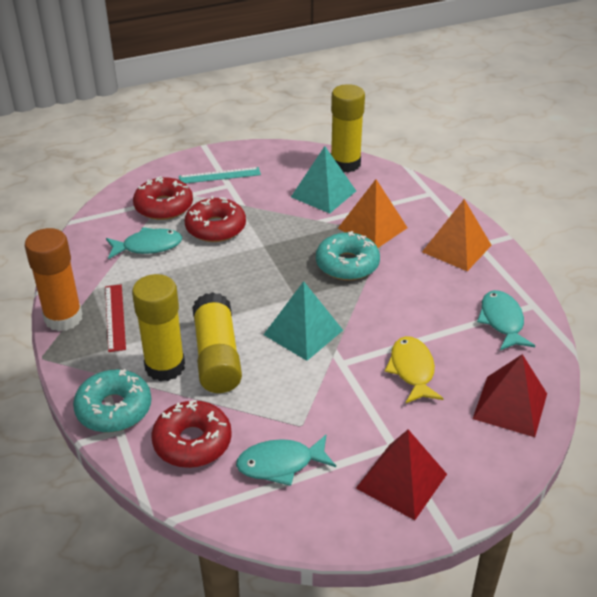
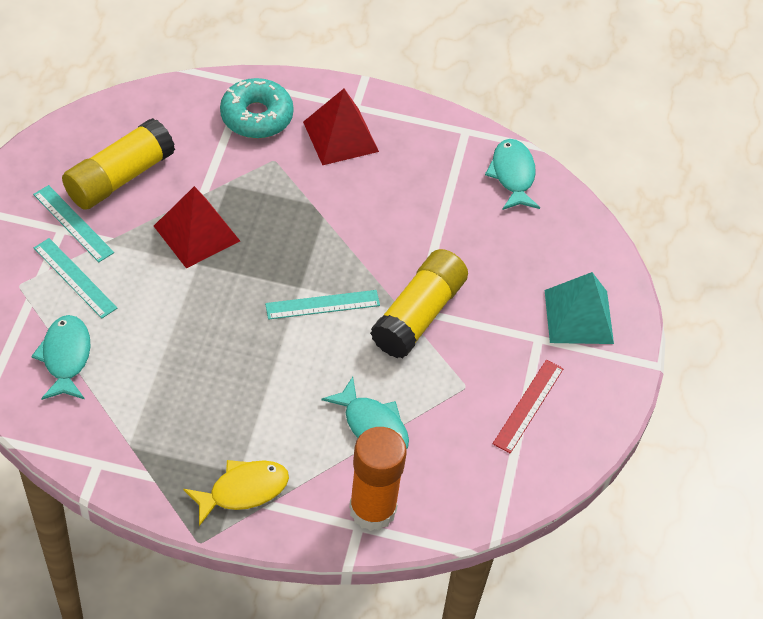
orange pyramid: 2 -> 0
red donut: 3 -> 0
turquoise donut: 2 -> 1
turquoise pyramid: 2 -> 1
turquoise ruler: 1 -> 3
yellow glue stick: 3 -> 2

